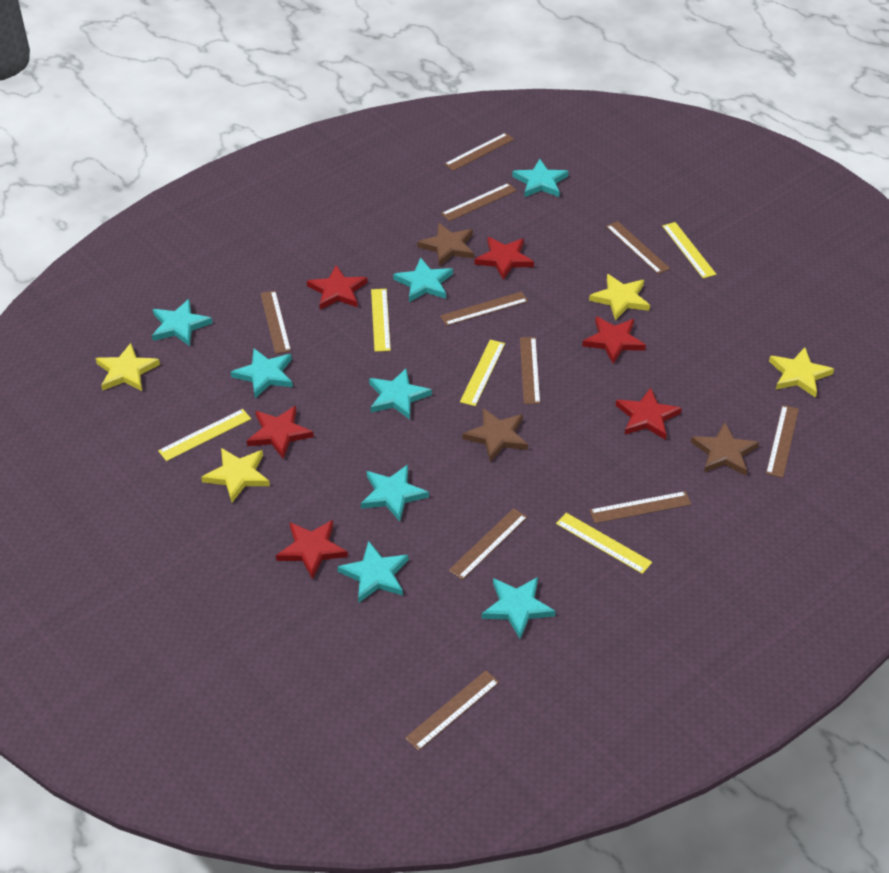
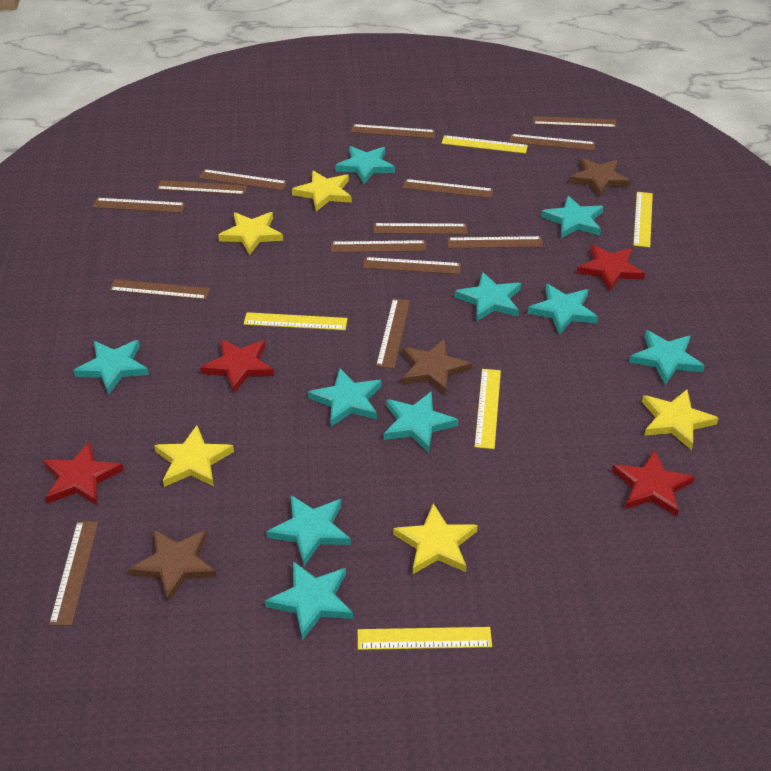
brown ruler: 10 -> 14
red star: 6 -> 4
turquoise star: 8 -> 10
yellow star: 4 -> 5

